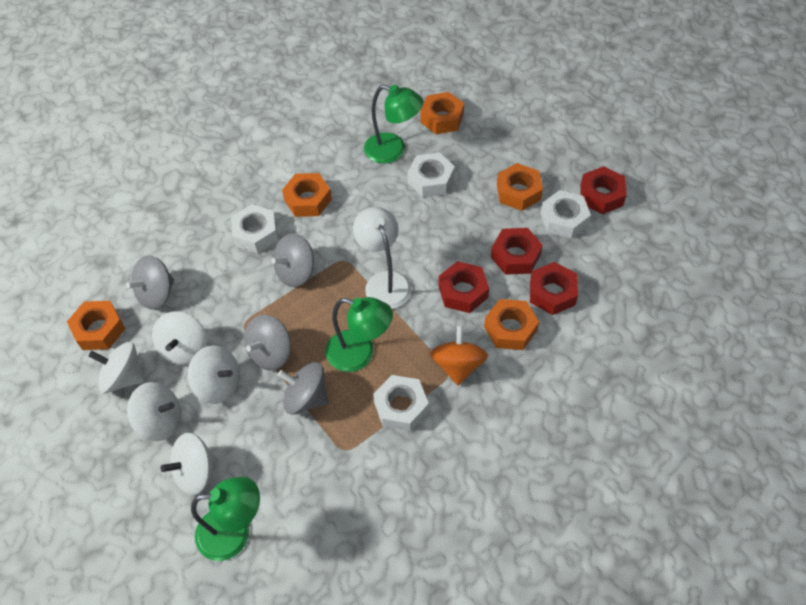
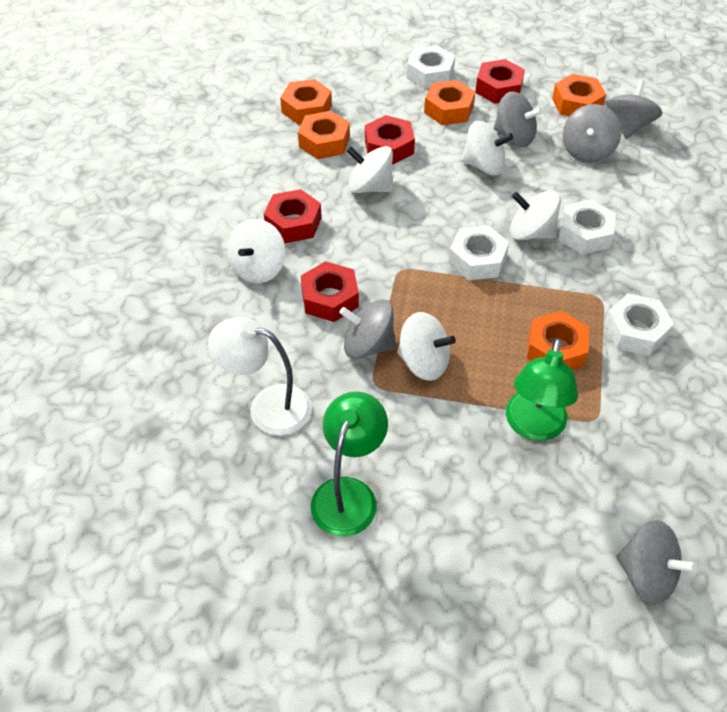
green lamp: 3 -> 2
grey spinning top: 4 -> 5
orange spinning top: 1 -> 0

